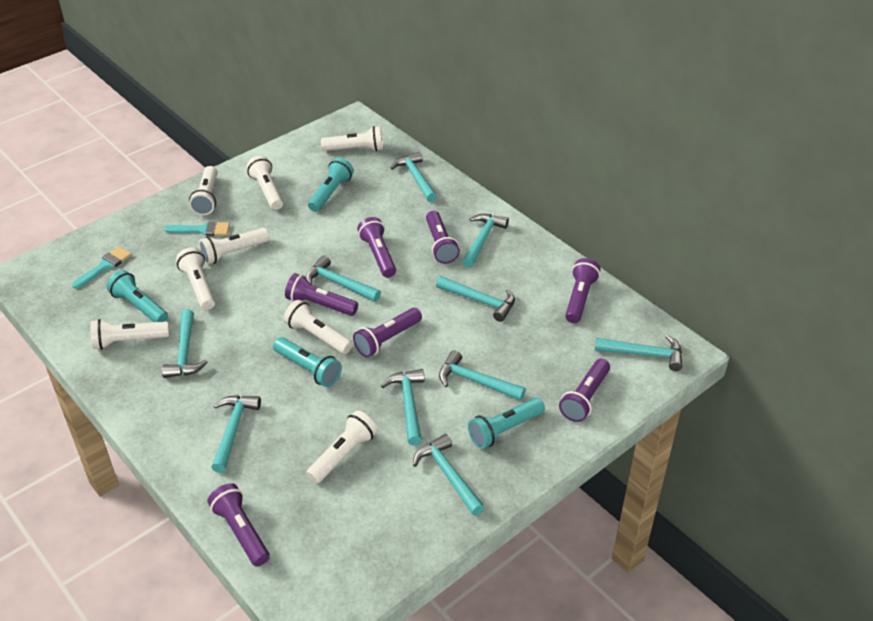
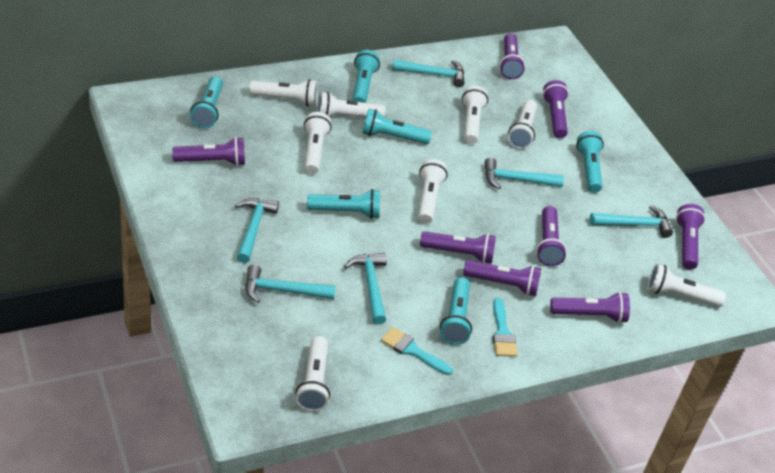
purple flashlight: 7 -> 8
turquoise flashlight: 4 -> 6
turquoise hammer: 10 -> 6

